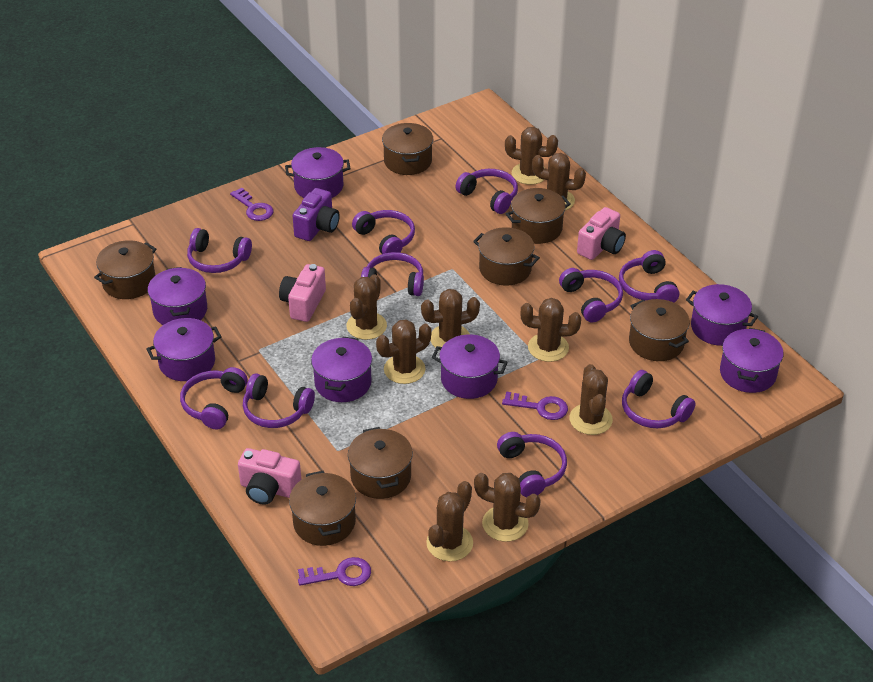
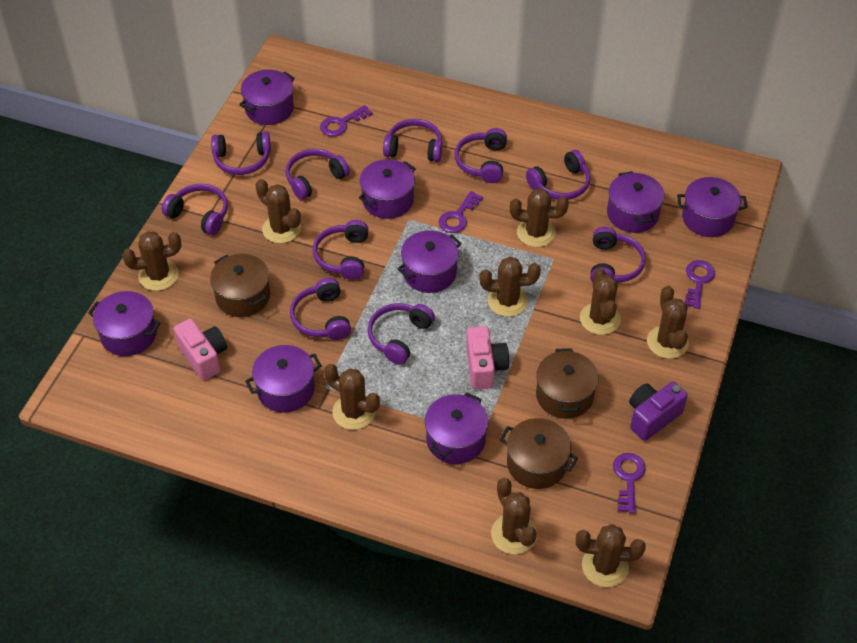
brown pot: 7 -> 3
pink camera: 3 -> 2
purple key: 3 -> 4
purple pot: 7 -> 8

